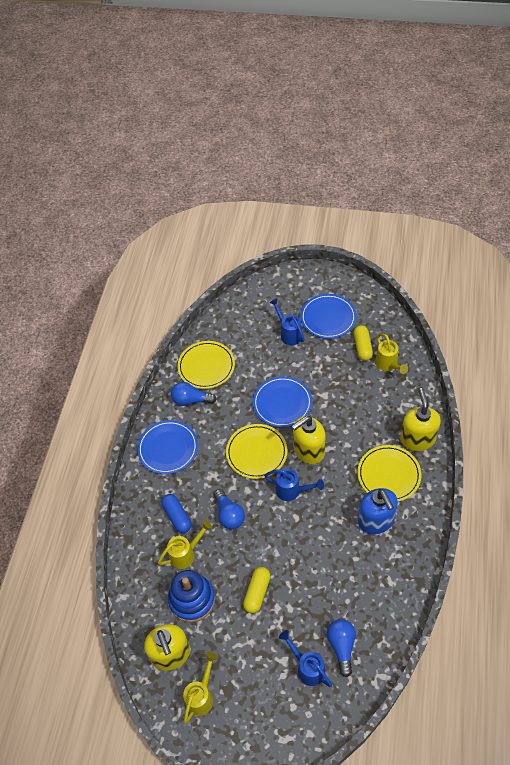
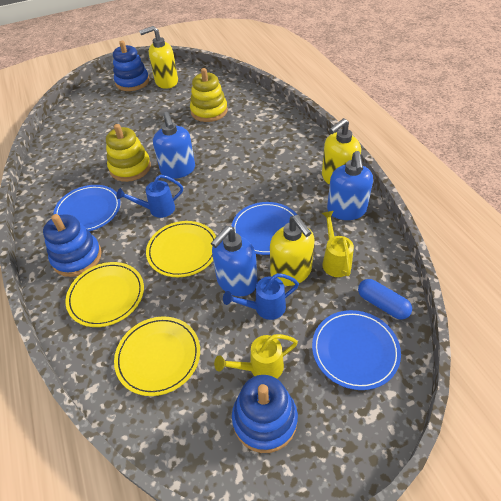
blue light bulb: 3 -> 0
blue soap dispenser: 1 -> 3
blue stacking toy: 1 -> 3
blue watering can: 3 -> 2
yellow capsule: 2 -> 0
yellow stacking toy: 0 -> 2
yellow watering can: 3 -> 2

